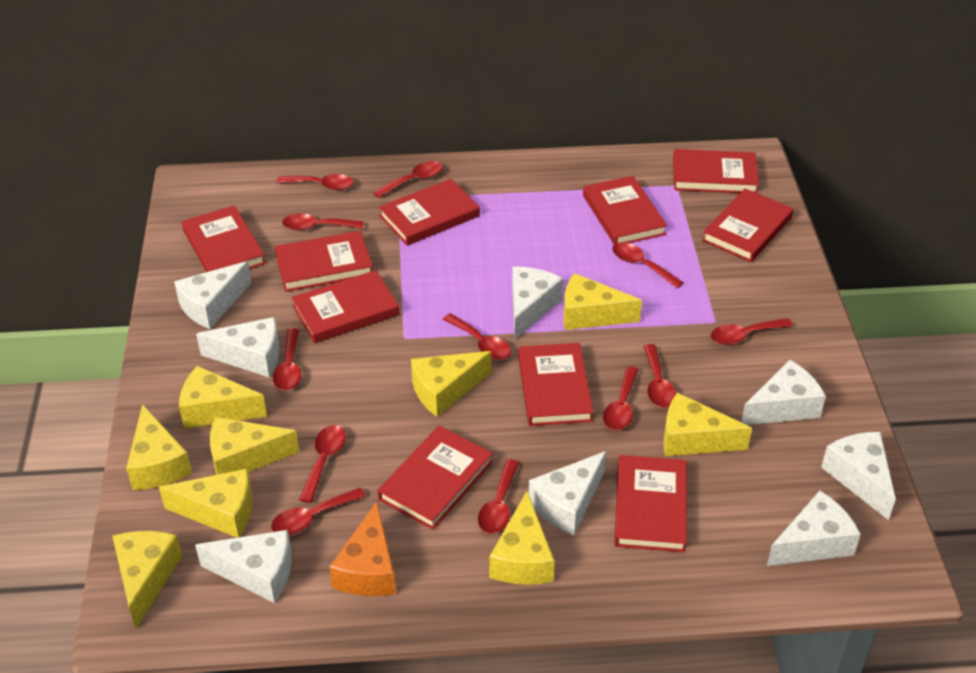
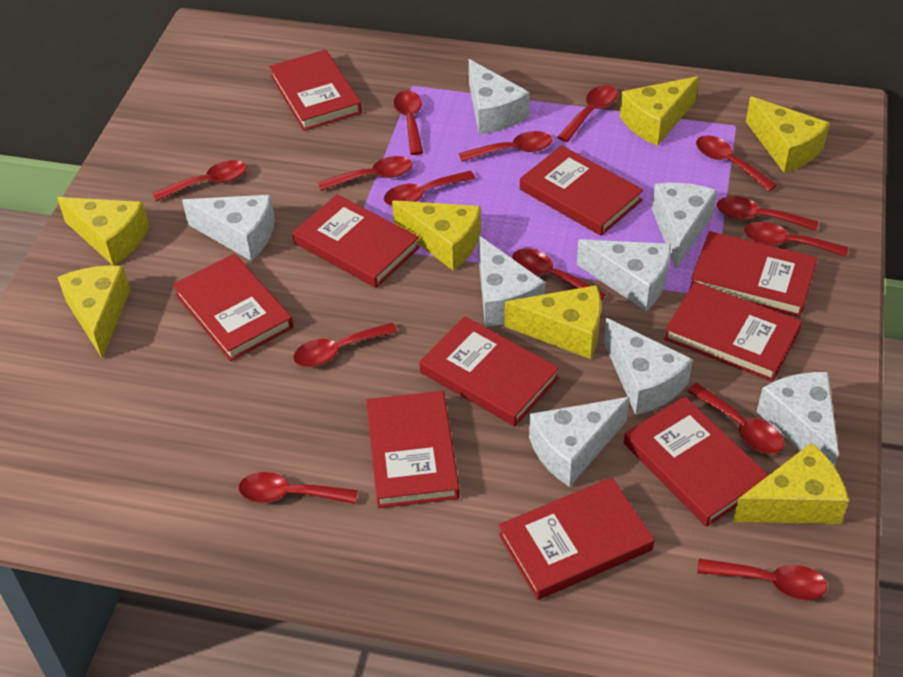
orange cheese: 1 -> 0
red spoon: 12 -> 14
yellow cheese: 9 -> 7

